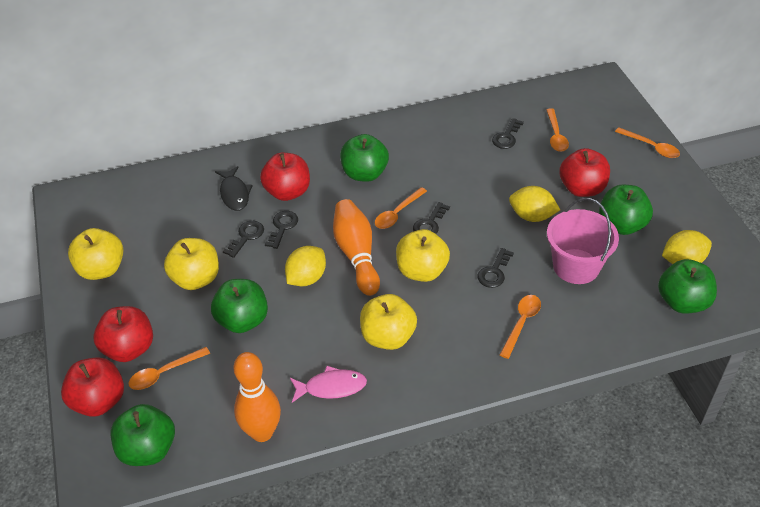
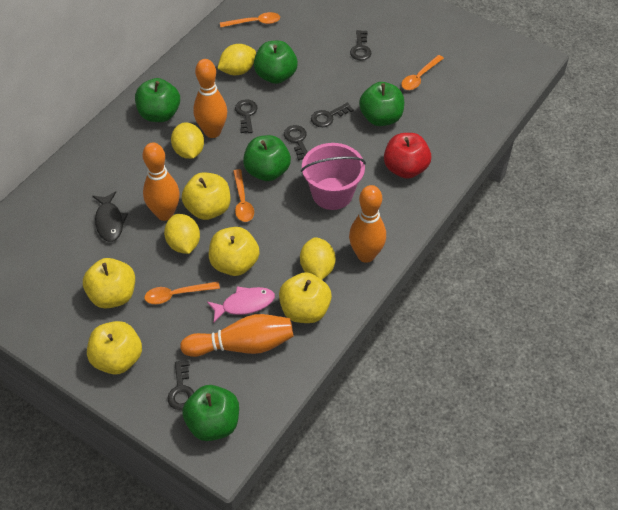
orange bowling pin: 2 -> 4
orange spoon: 5 -> 4
red apple: 4 -> 1
yellow apple: 4 -> 5
yellow lemon: 3 -> 4

